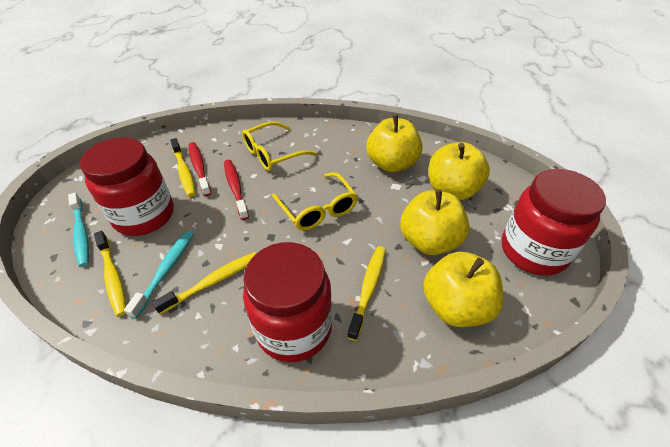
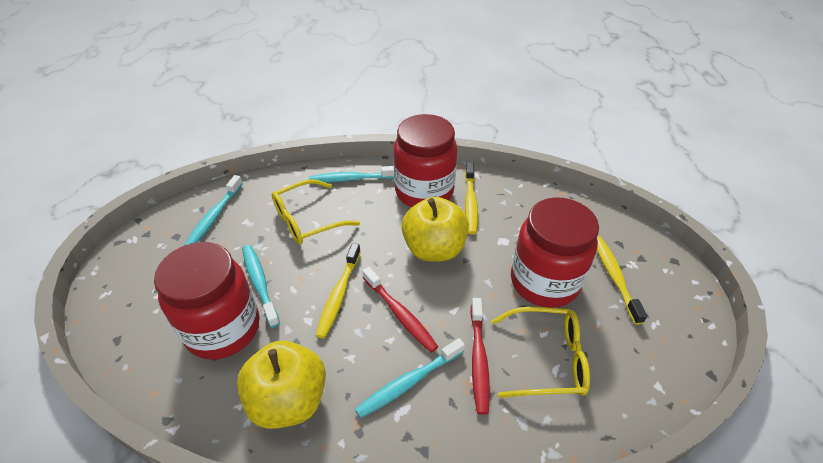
turquoise toothbrush: 2 -> 4
yellow apple: 4 -> 2
yellow toothbrush: 4 -> 3

